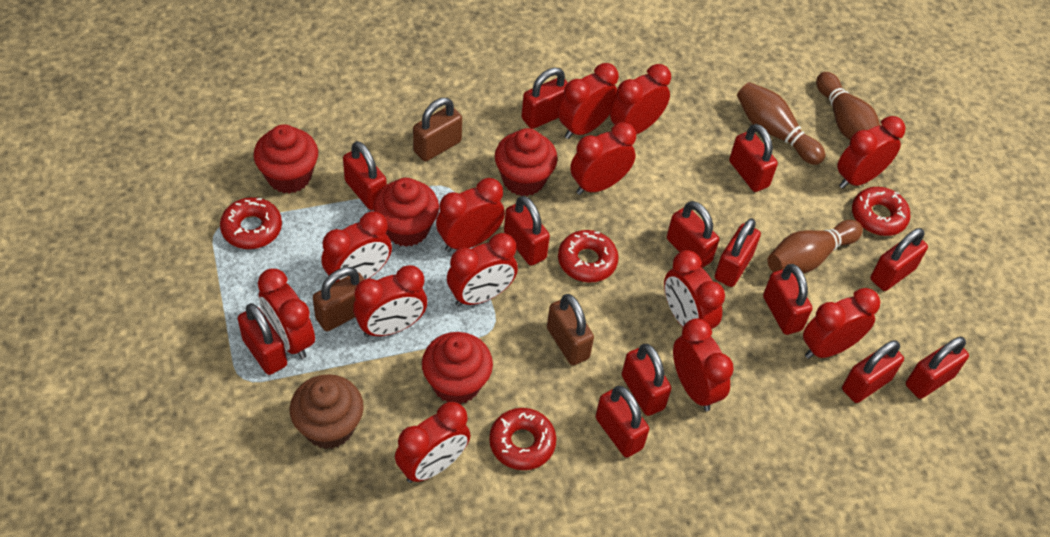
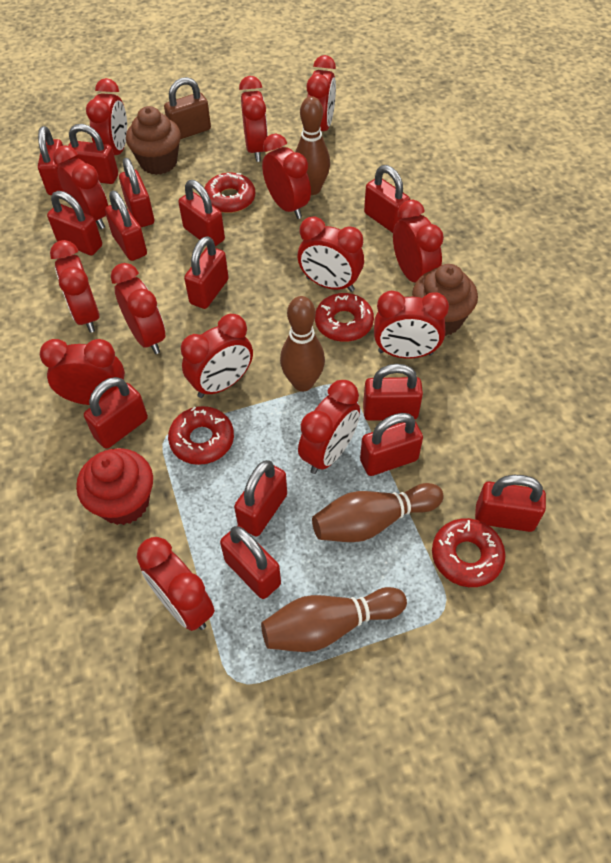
brown bowling pin: 3 -> 4
brown cupcake: 1 -> 2
brown padlock: 3 -> 1
red clock: 13 -> 14
red cupcake: 4 -> 1
red padlock: 13 -> 14

